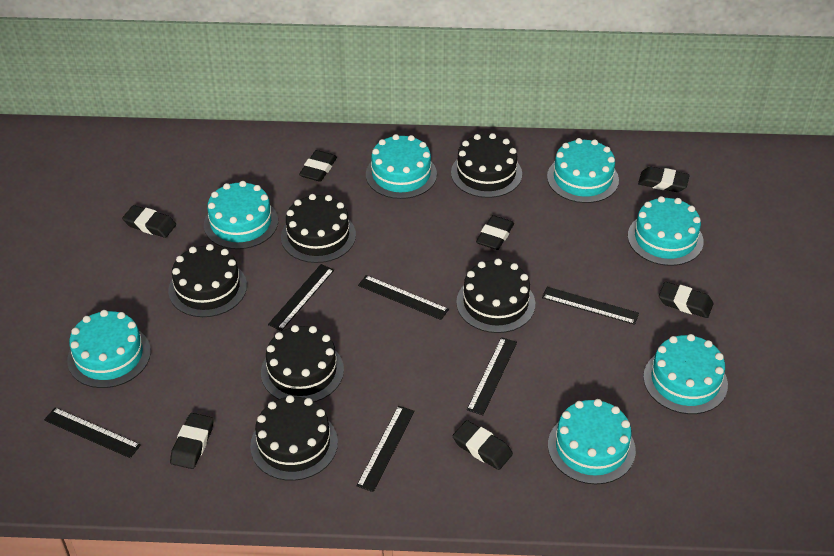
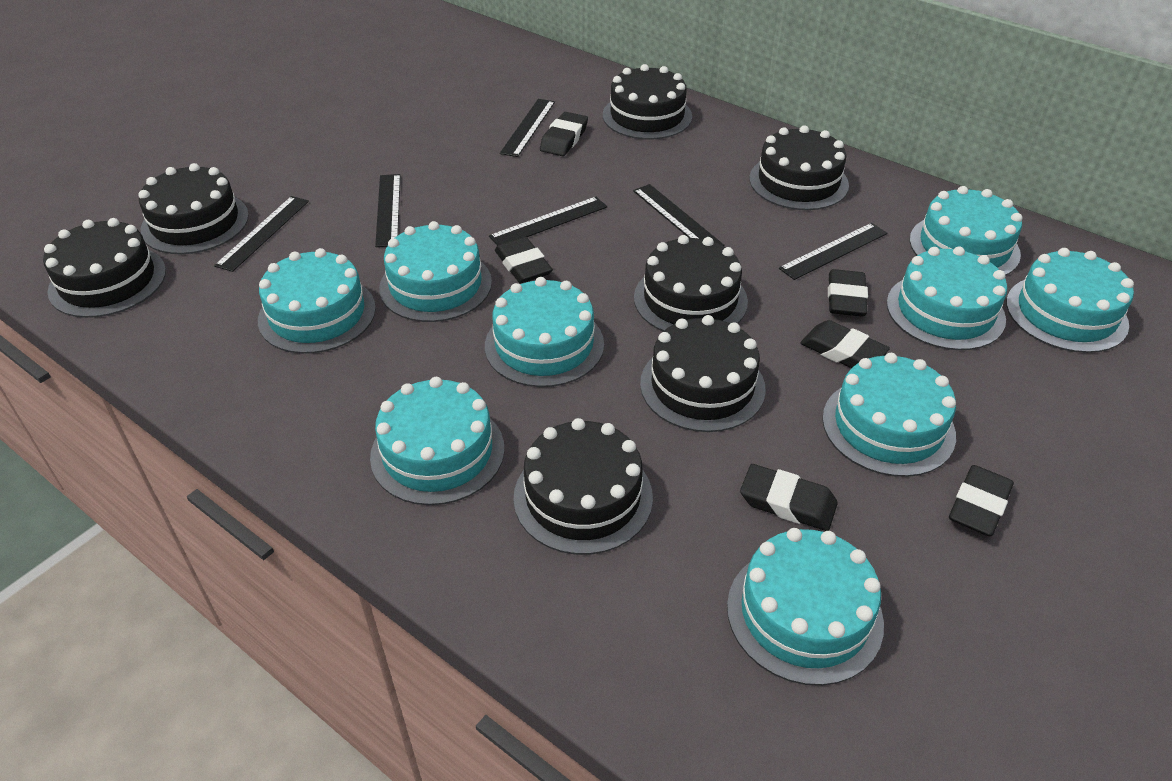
black cake: 6 -> 7
black eraser: 7 -> 6
turquoise cake: 7 -> 9

